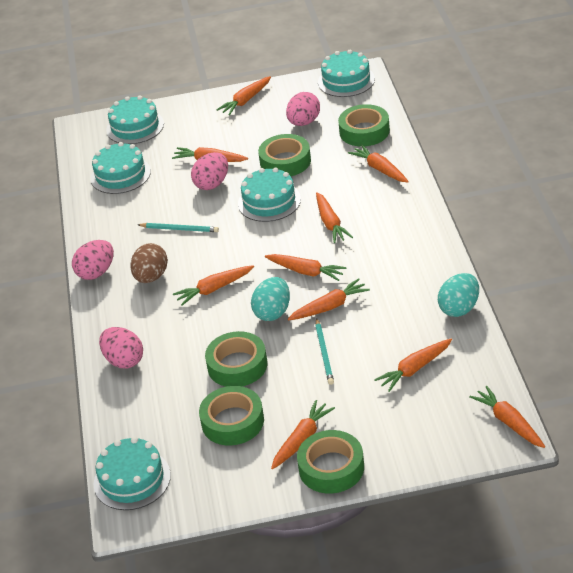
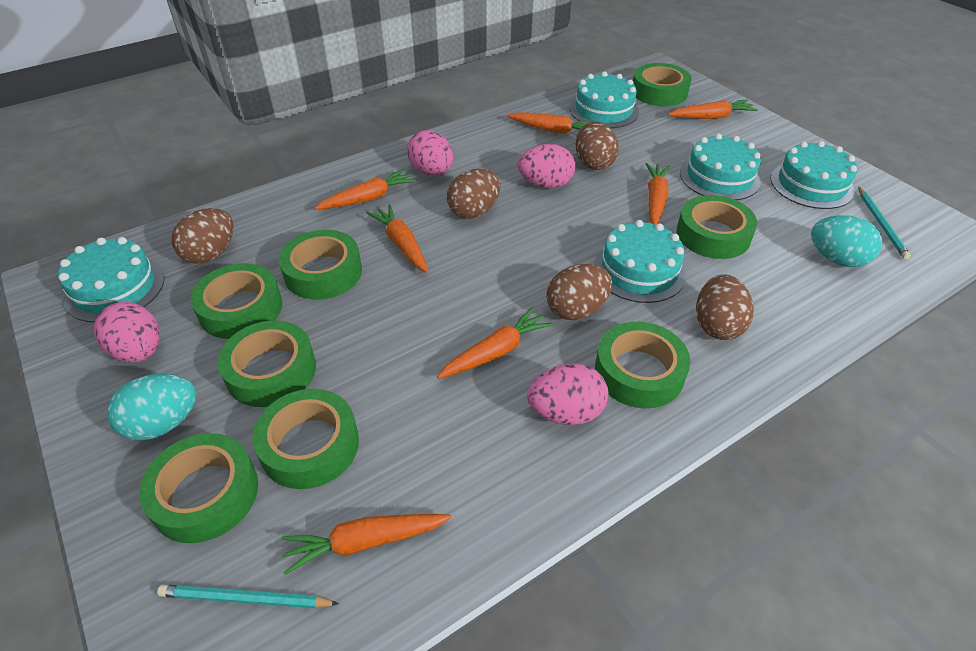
brown egg: 1 -> 5
green tape: 5 -> 8
orange carrot: 10 -> 7

